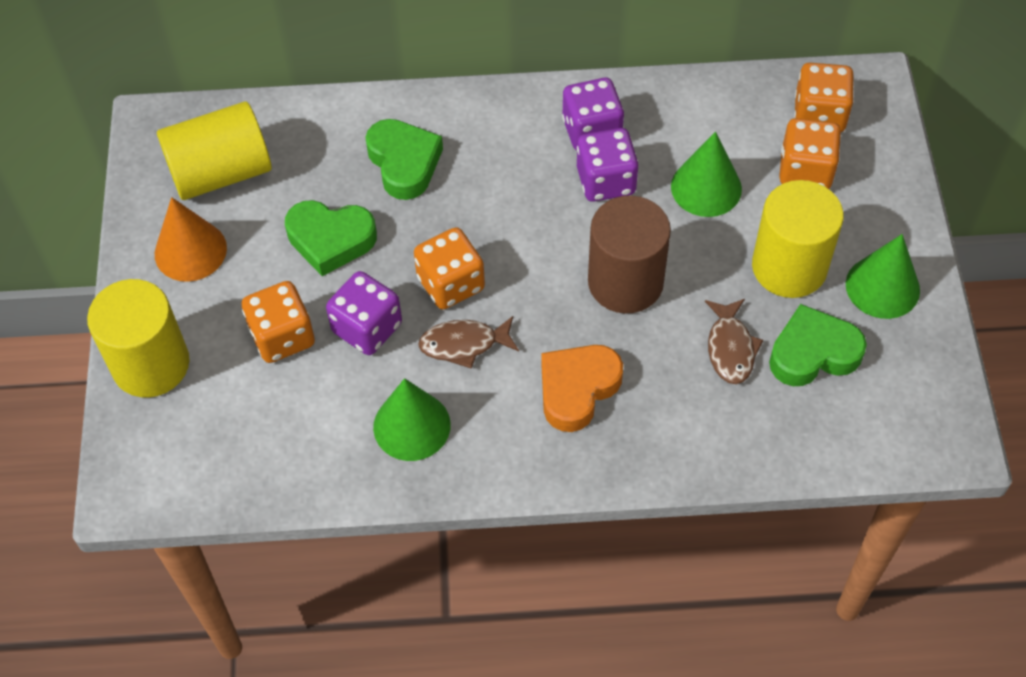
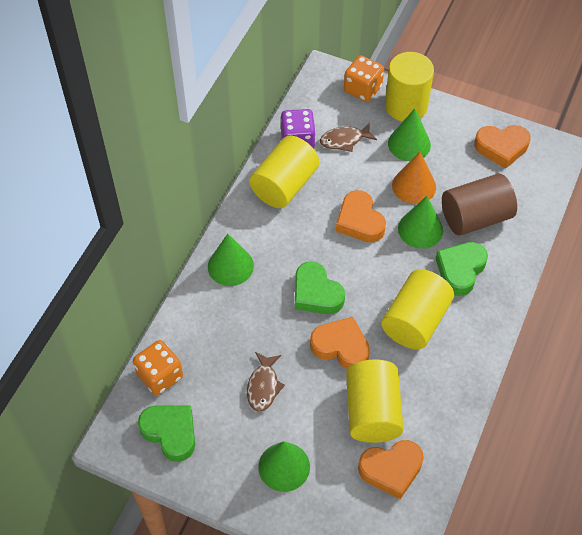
green cone: 3 -> 4
orange dice: 4 -> 2
orange heart: 1 -> 4
purple dice: 3 -> 1
yellow cylinder: 3 -> 4

